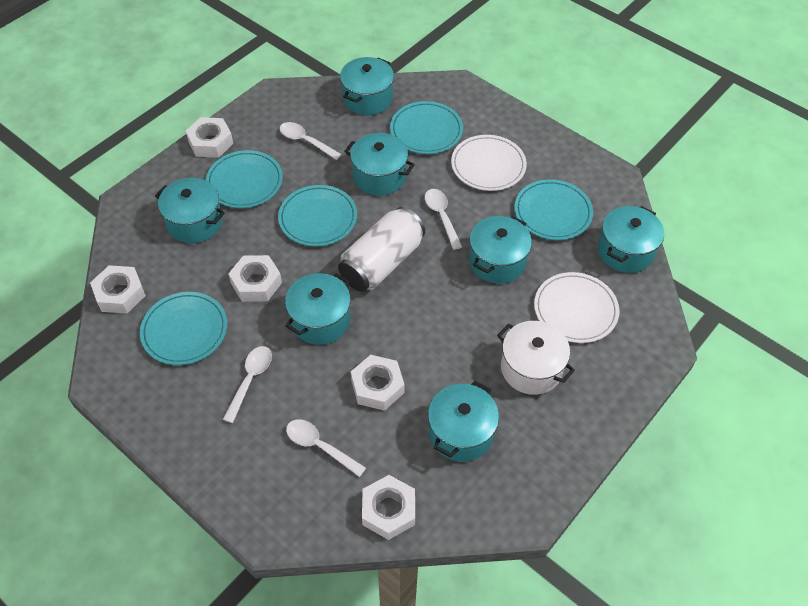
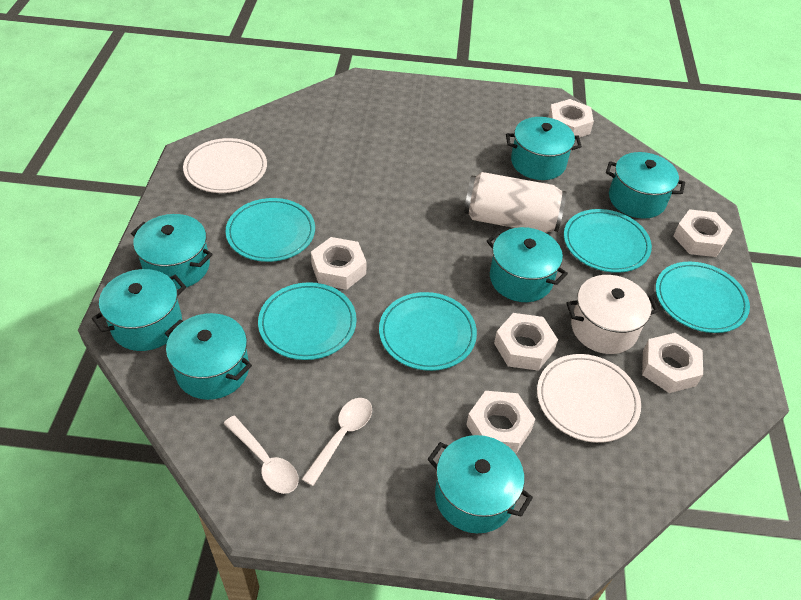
white nut: 5 -> 6
white spoon: 4 -> 2

